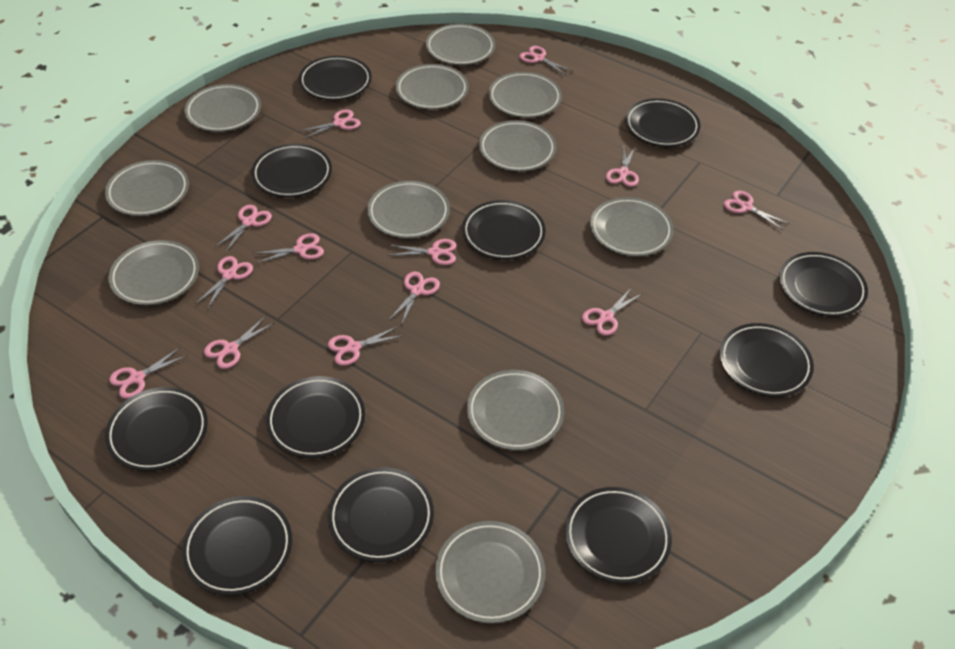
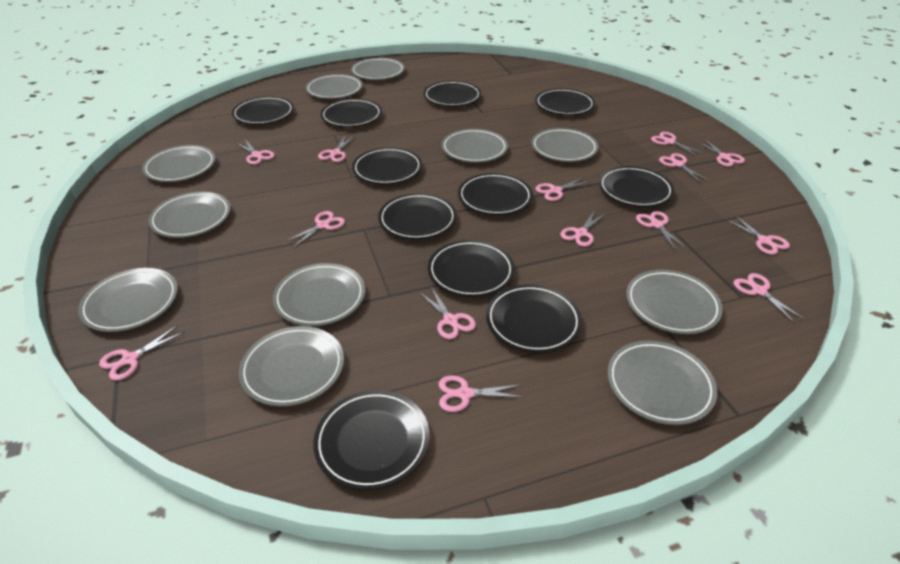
pink scissors: 13 -> 14

